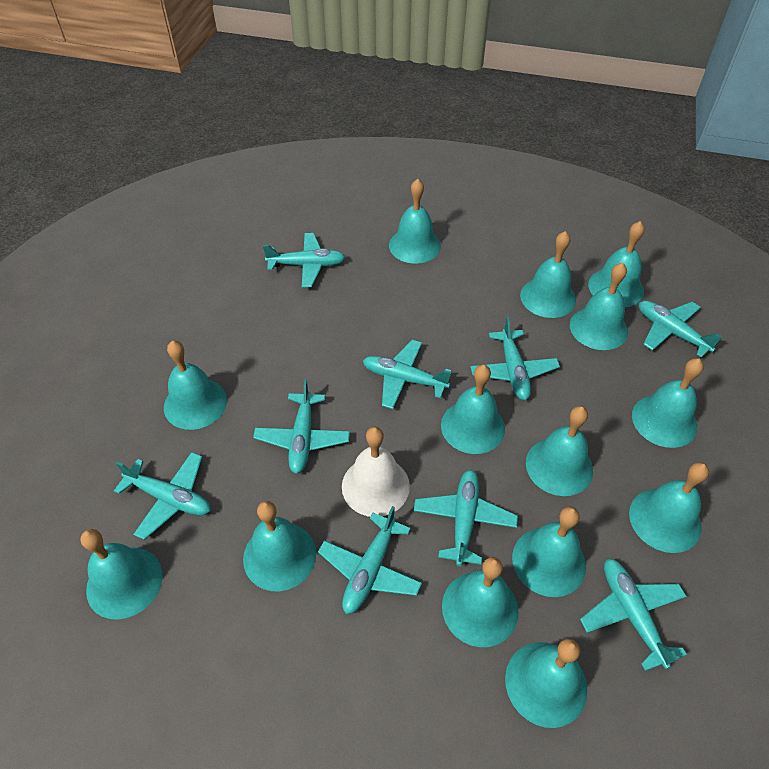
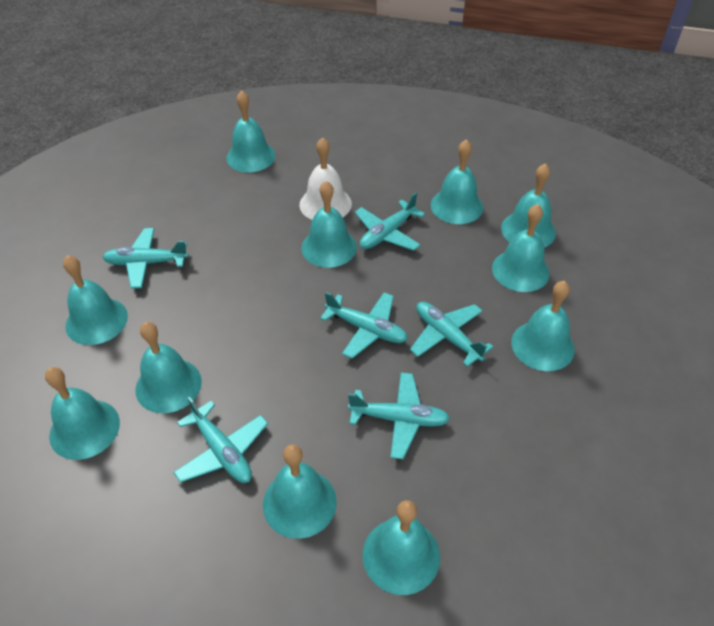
turquoise bell: 14 -> 11
turquoise plane: 9 -> 6

